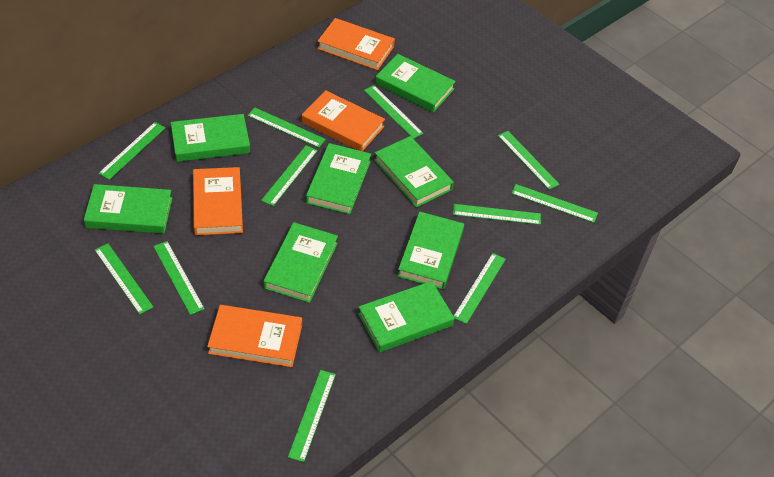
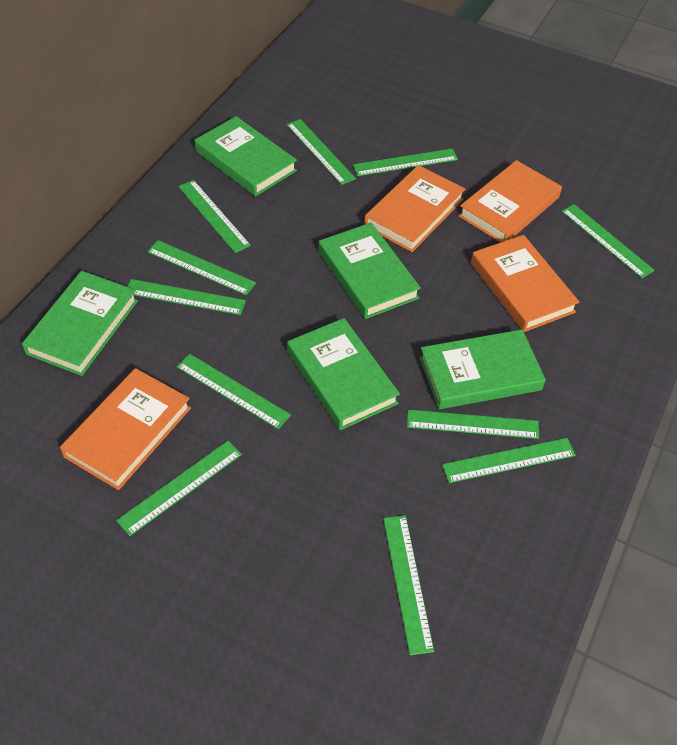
green book: 8 -> 5

